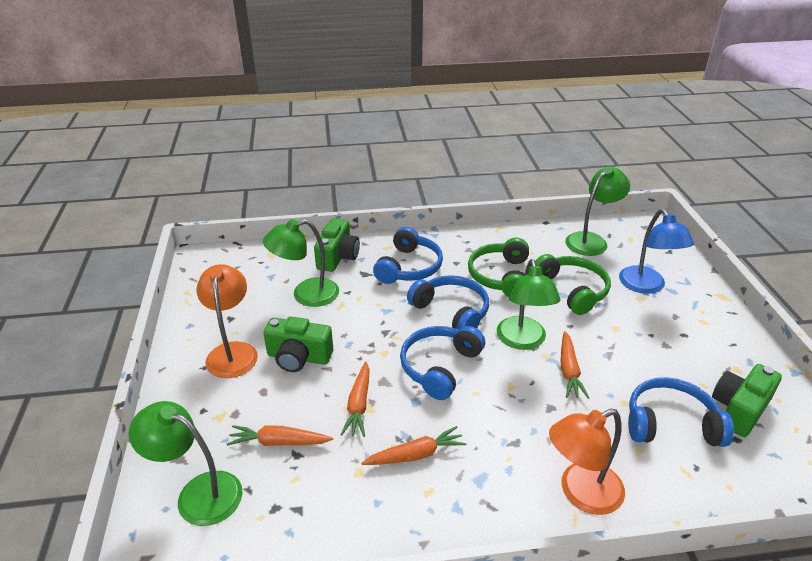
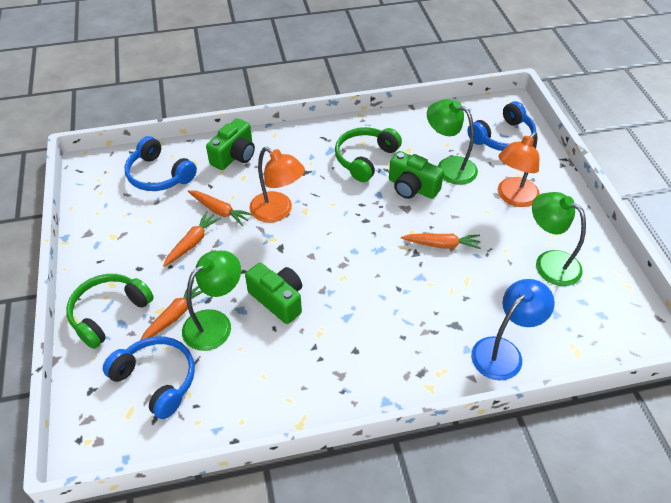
blue headphones: 4 -> 3
green lamp: 4 -> 3

